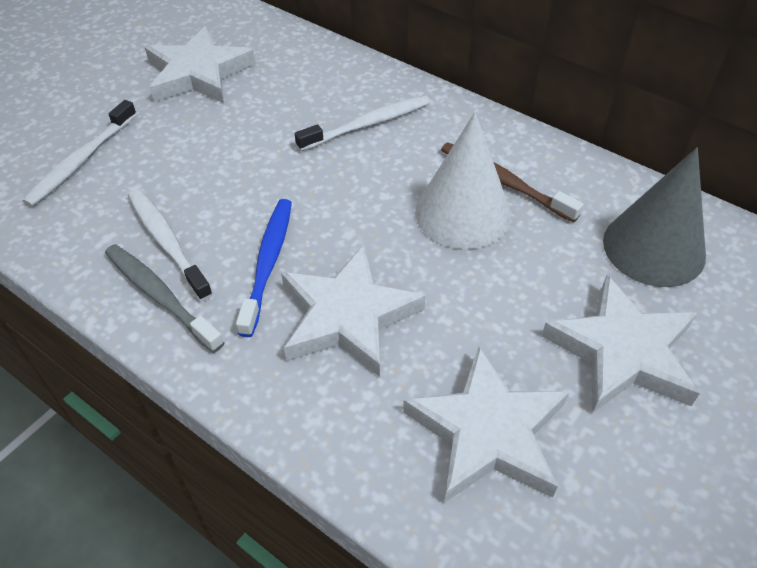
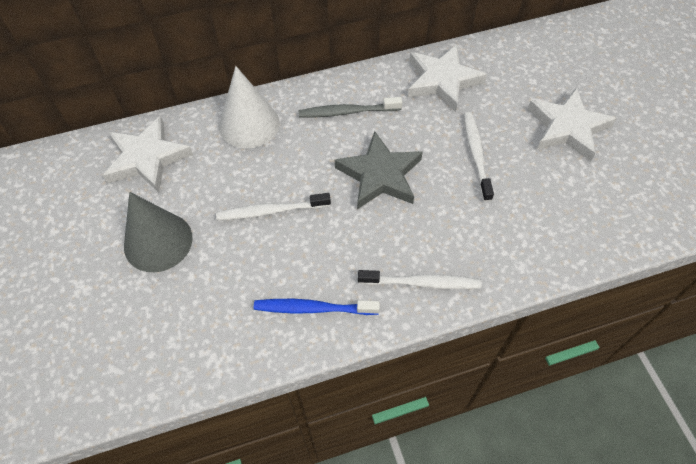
brown toothbrush: 1 -> 0
grey star: 0 -> 1
white star: 4 -> 3

